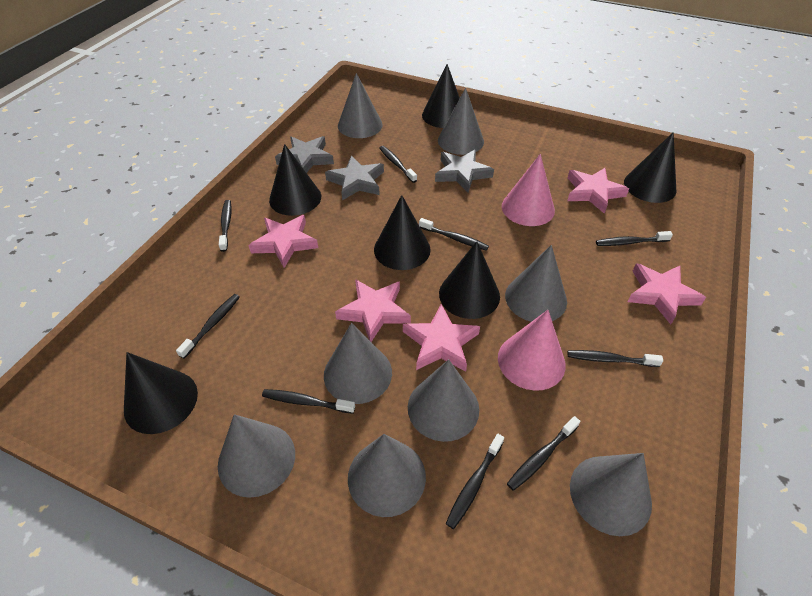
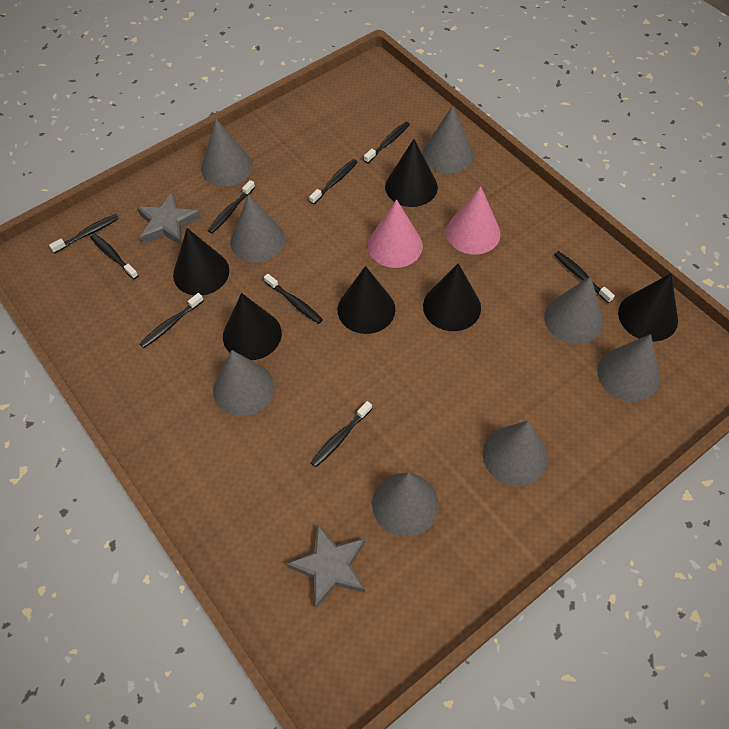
grey star: 3 -> 2
pink star: 5 -> 0

